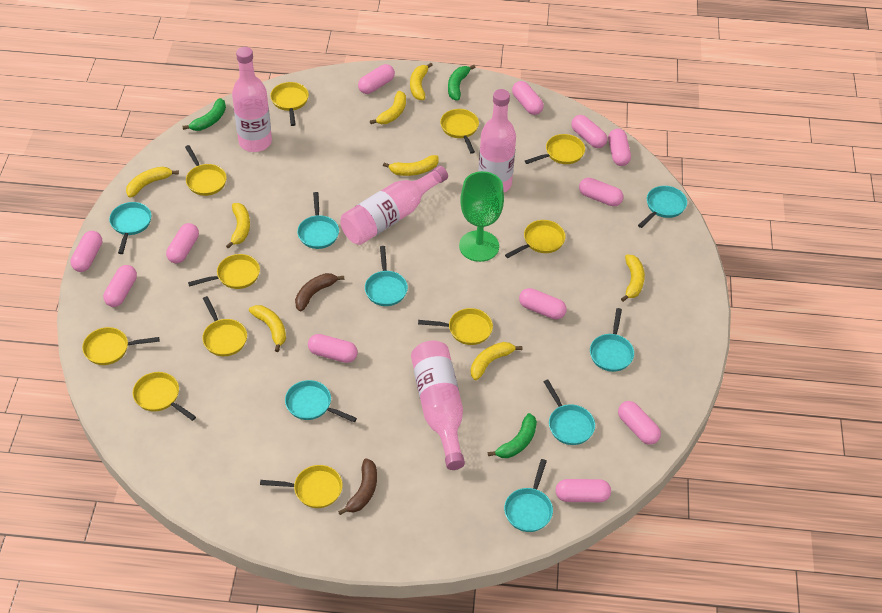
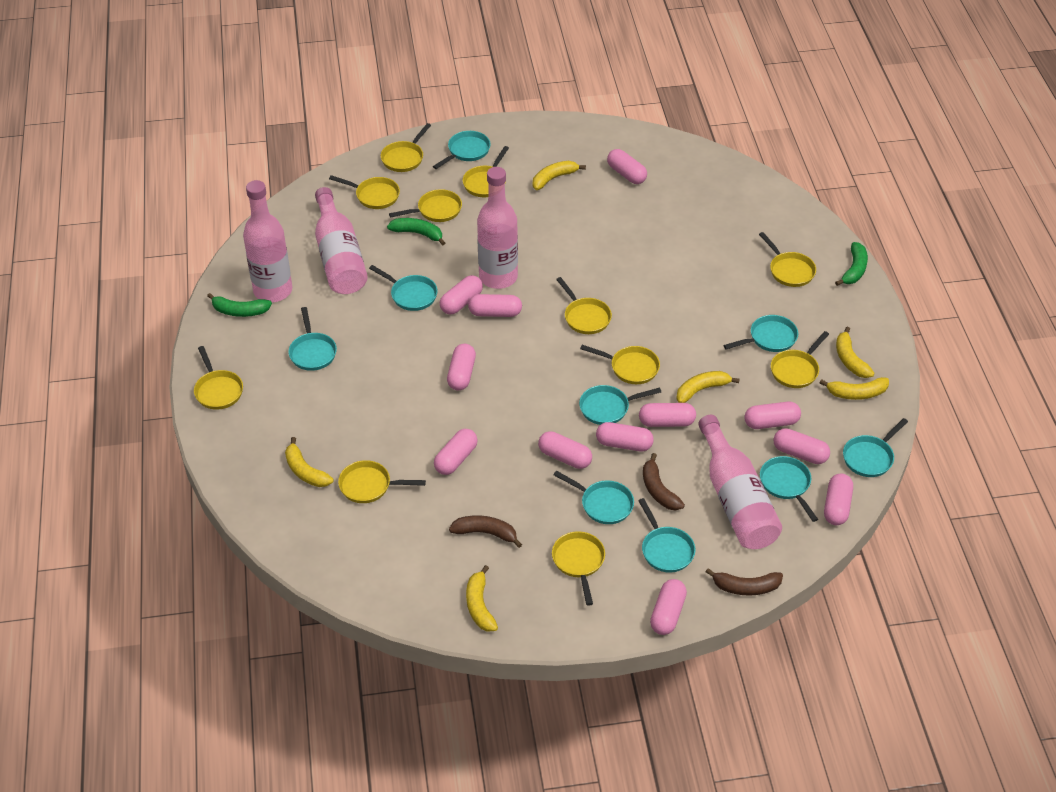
brown banana: 2 -> 3
green goblet: 1 -> 0
turquoise pan: 8 -> 9
yellow banana: 8 -> 6

